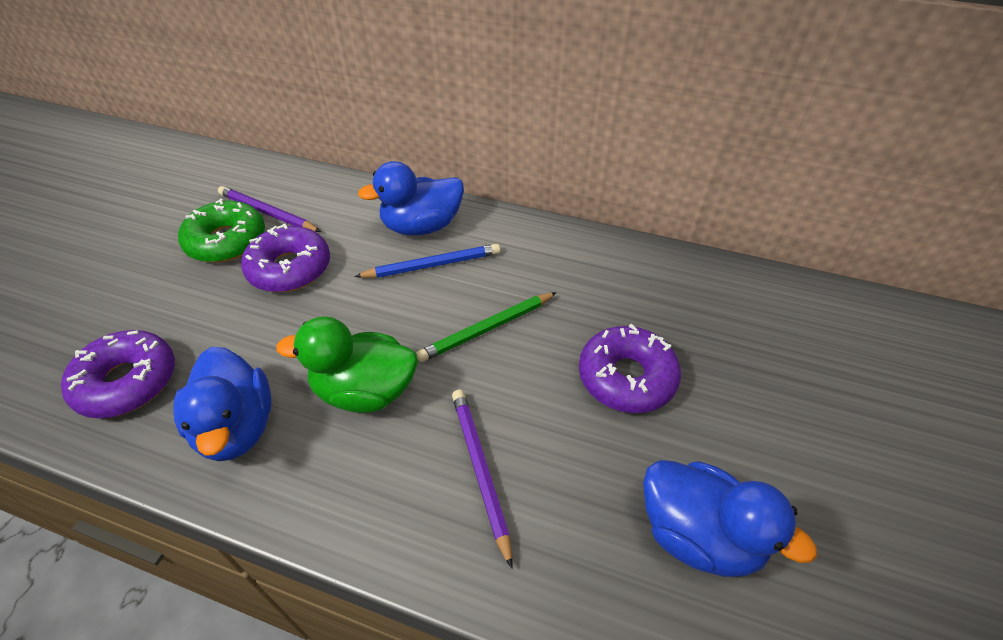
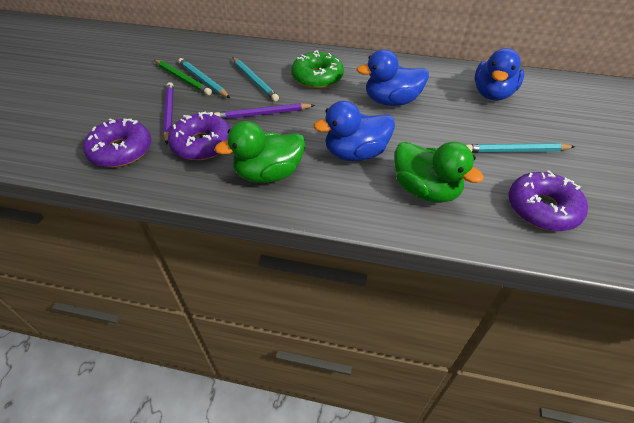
blue pencil: 1 -> 0
green duck: 1 -> 2
turquoise pencil: 0 -> 3

